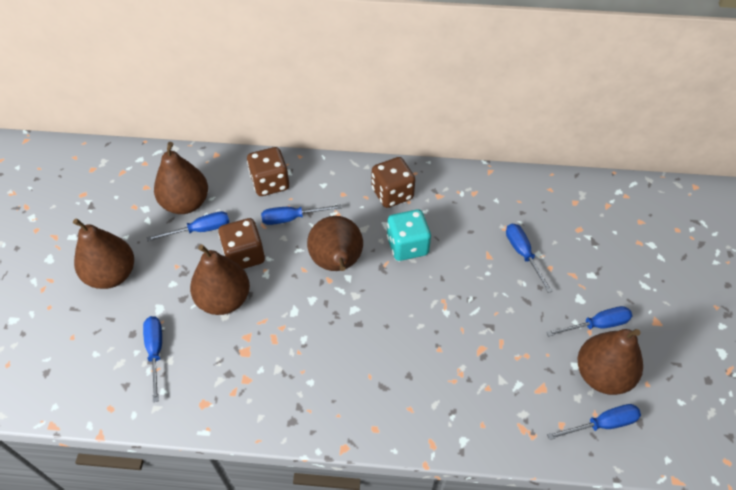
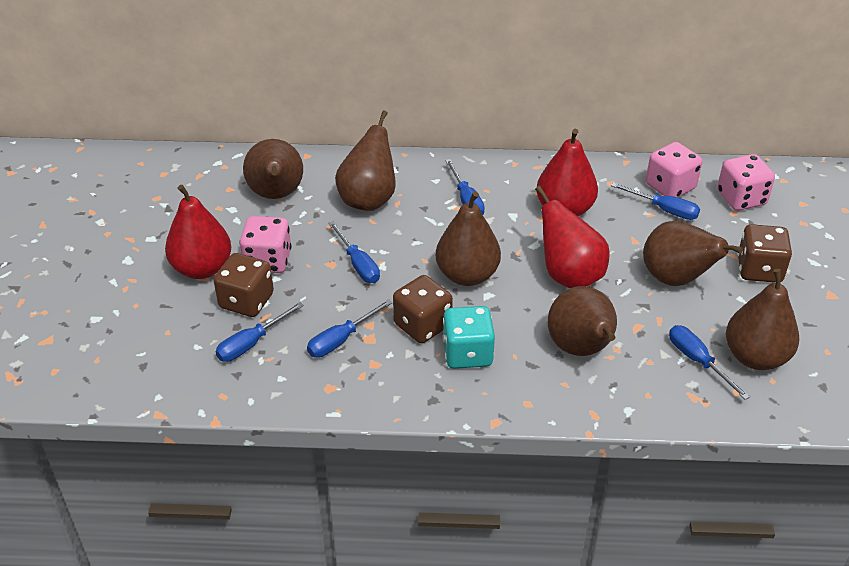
brown pear: 5 -> 6
pink dice: 0 -> 3
red pear: 0 -> 3

